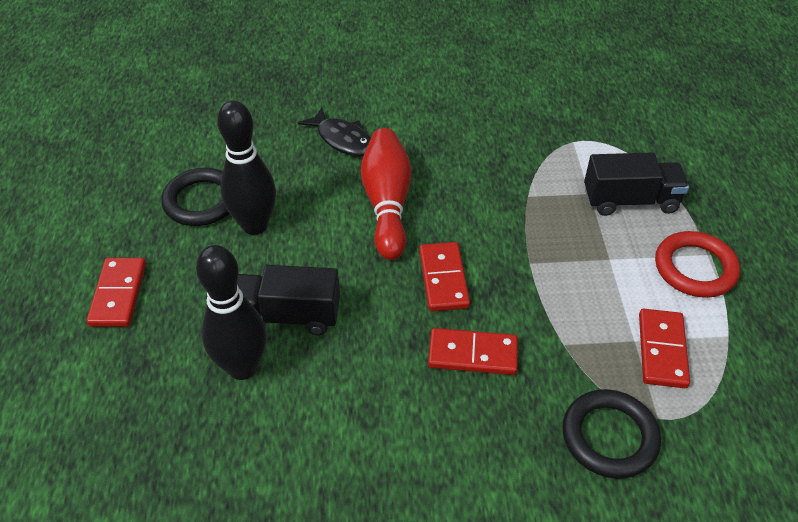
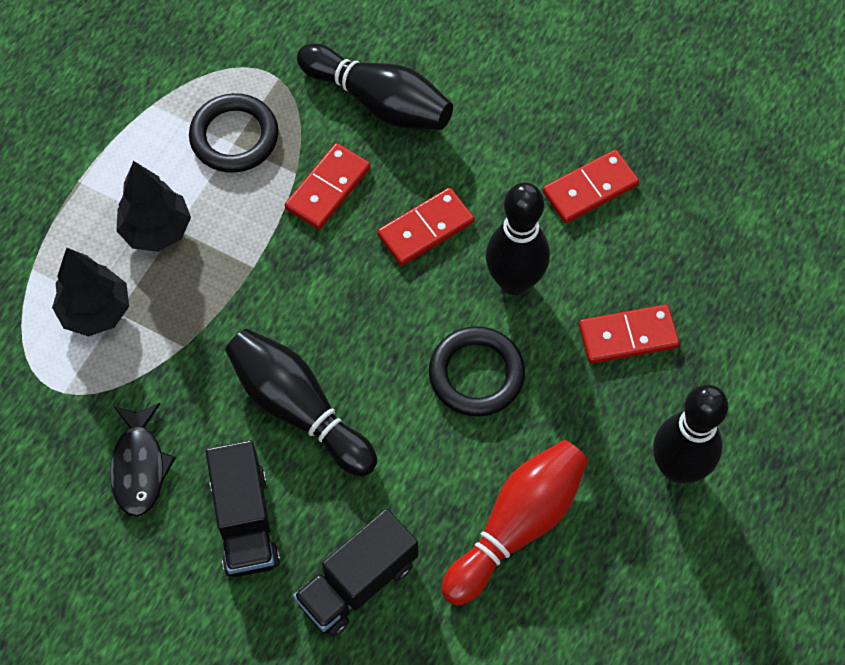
black bowling pin: 2 -> 4
black tree: 0 -> 2
red ring: 1 -> 0

